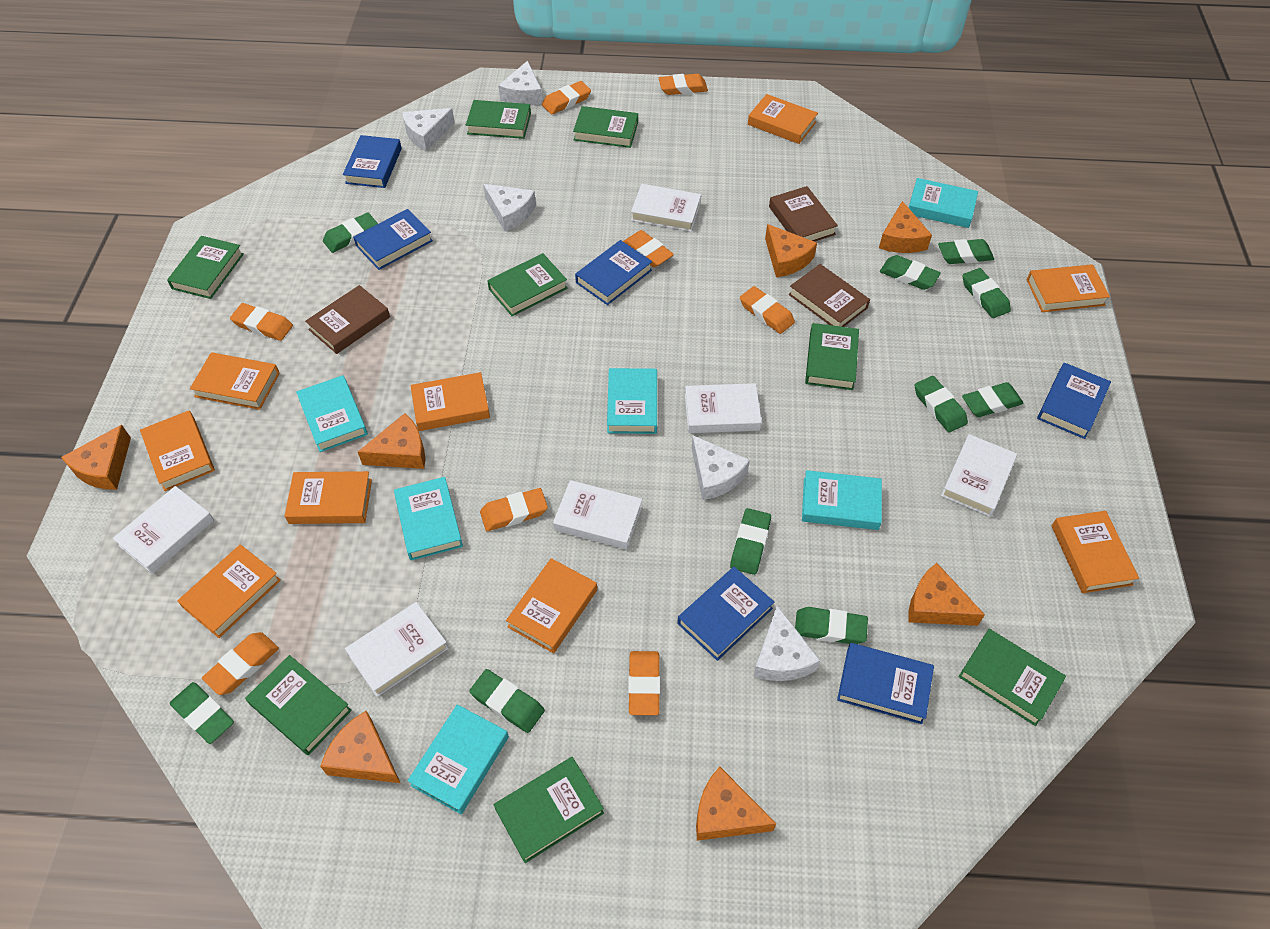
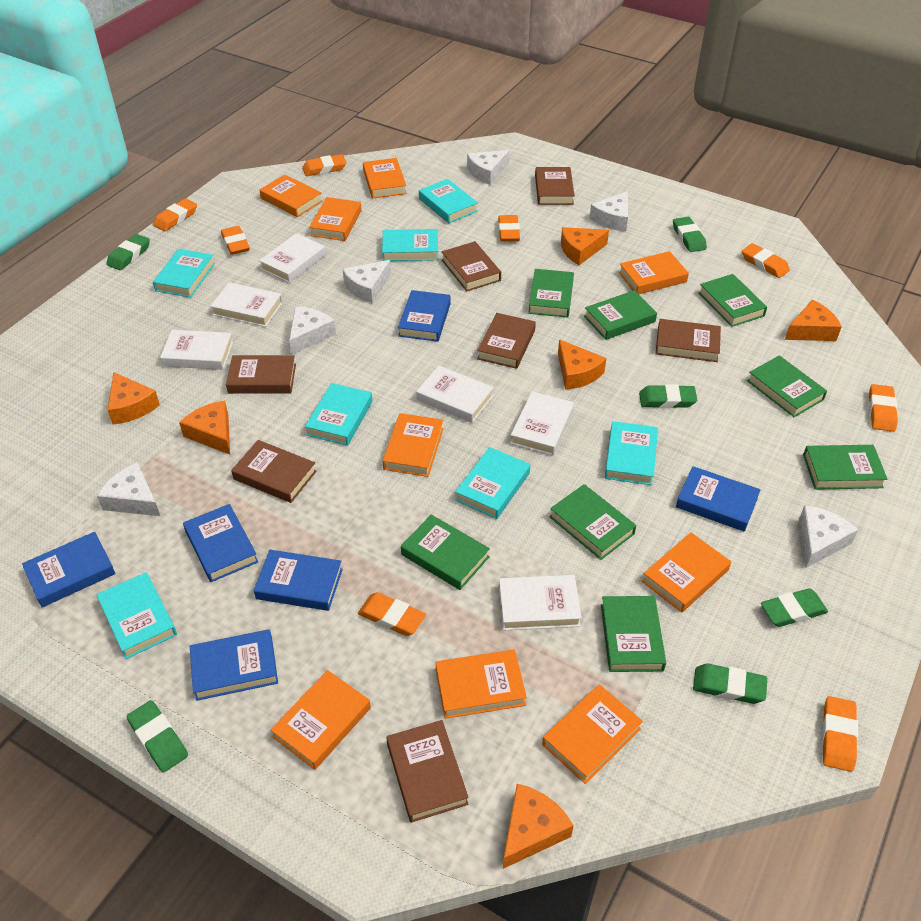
brown book: 3 -> 7
green eraser: 10 -> 6
orange cheese: 7 -> 6
turquoise book: 6 -> 7
white cheese: 5 -> 6

